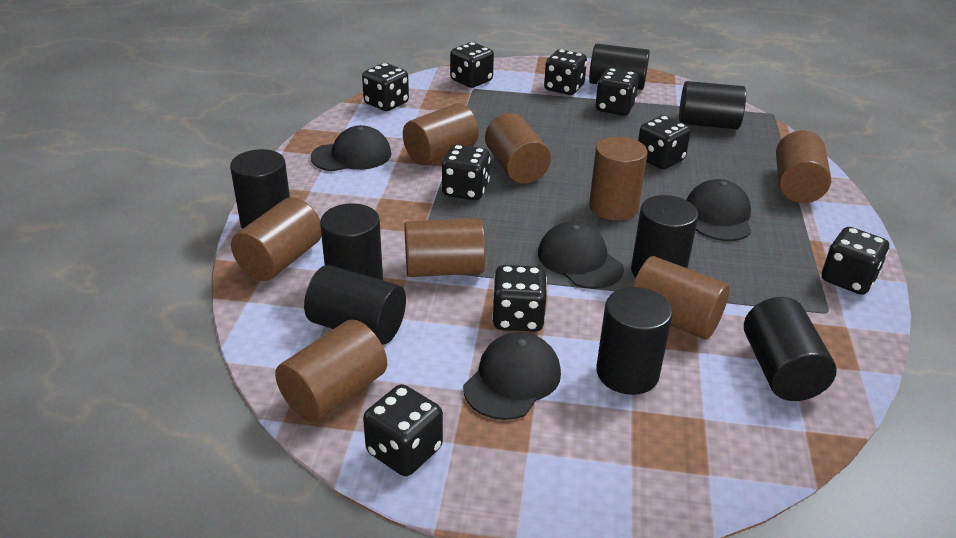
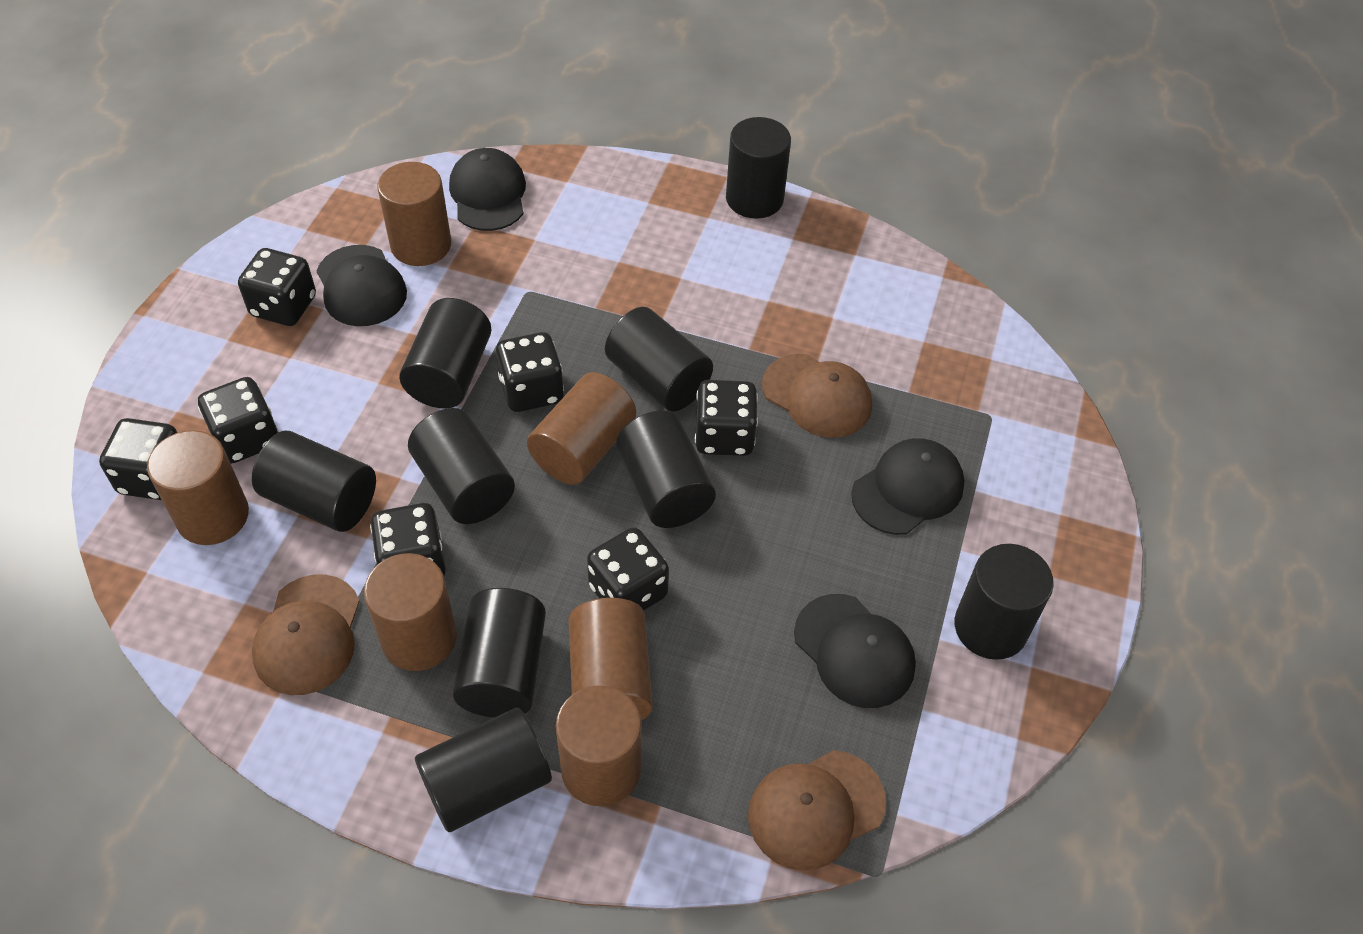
black cylinder: 8 -> 9
black dice: 9 -> 7
brown cap: 0 -> 3
brown cylinder: 8 -> 6

